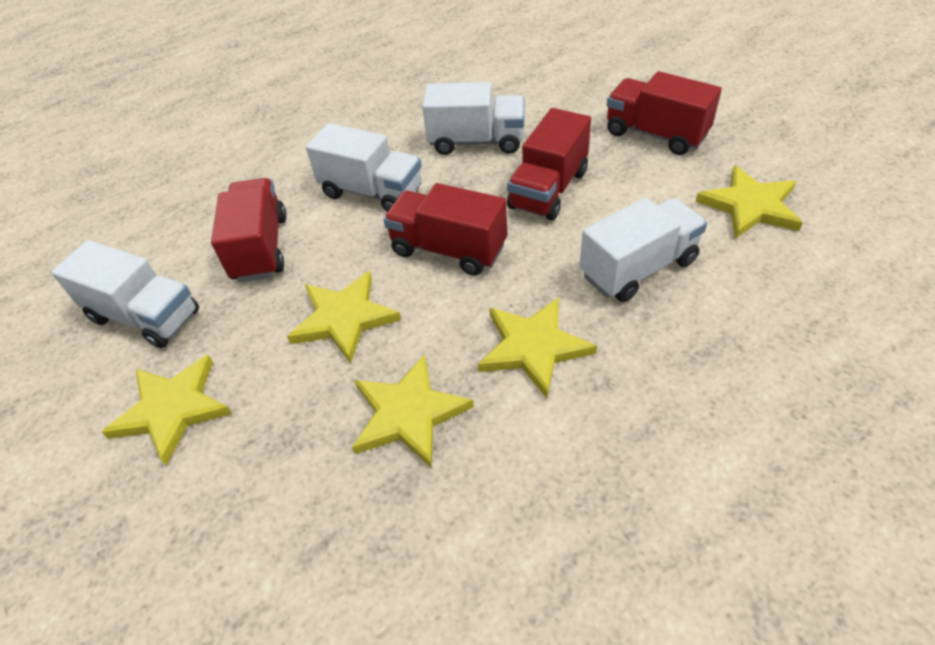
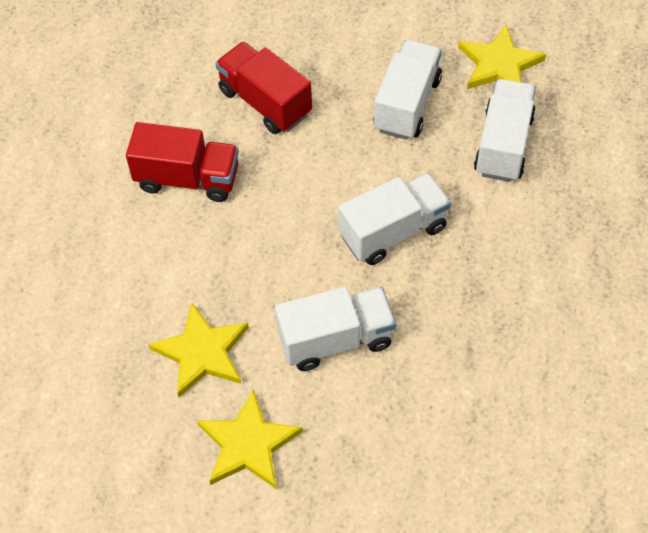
red truck: 4 -> 2
yellow star: 5 -> 3

